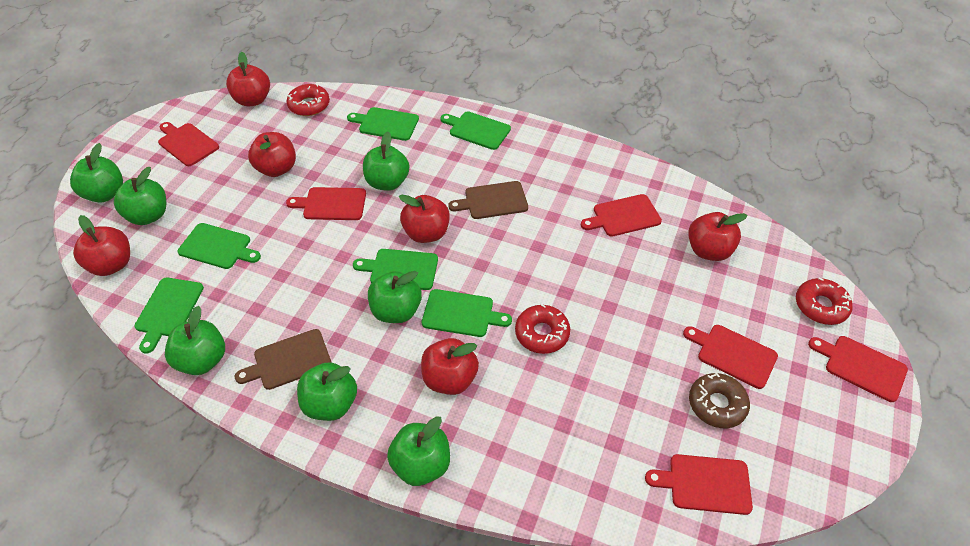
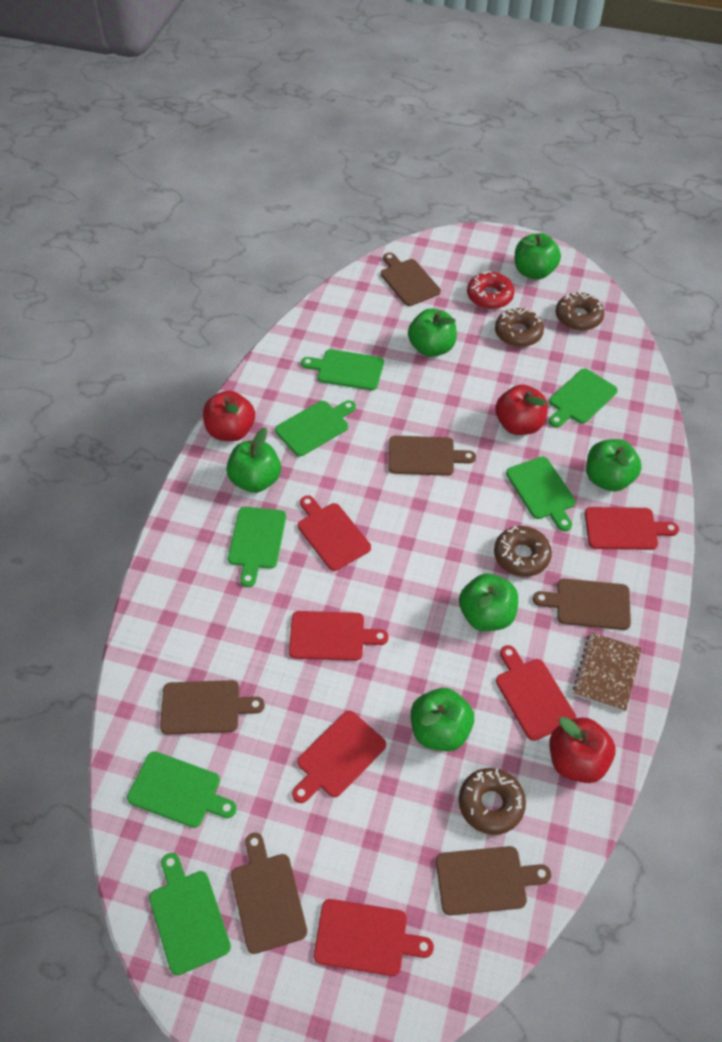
brown cutting board: 2 -> 6
brown donut: 1 -> 4
brown notebook: 0 -> 1
green apple: 7 -> 6
green cutting board: 6 -> 7
red apple: 6 -> 3
red donut: 3 -> 1

